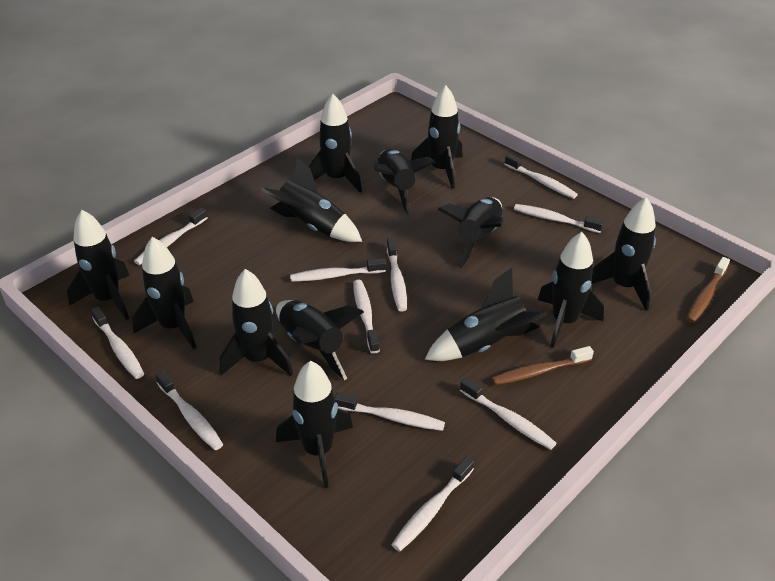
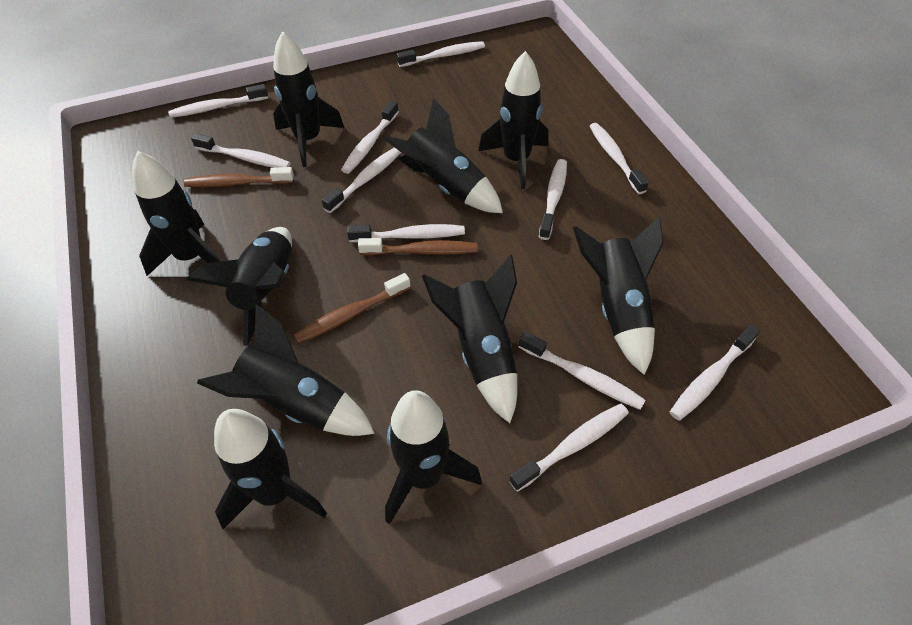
black rocket: 13 -> 10
brown toothbrush: 2 -> 3

